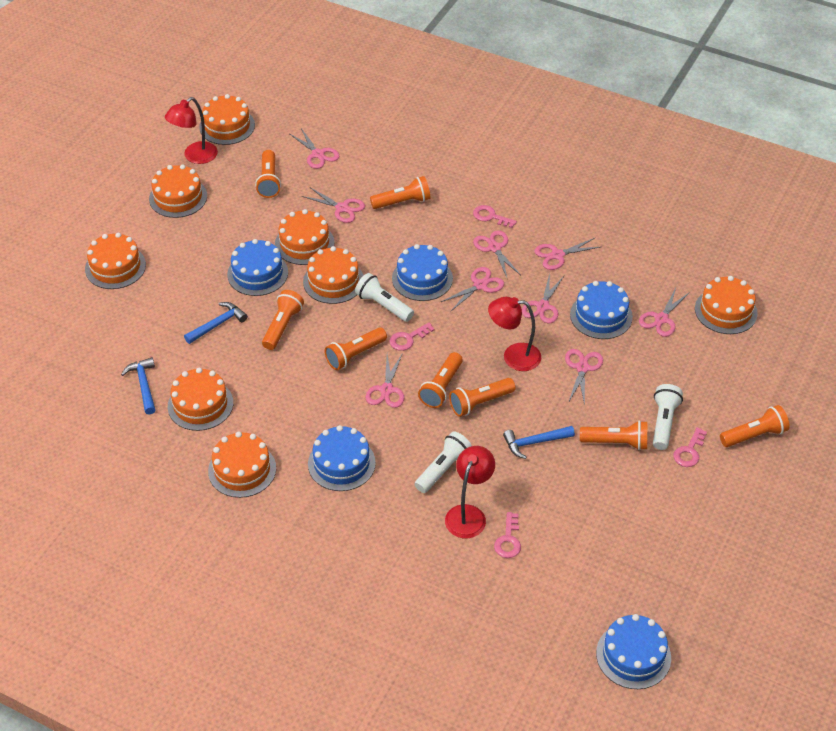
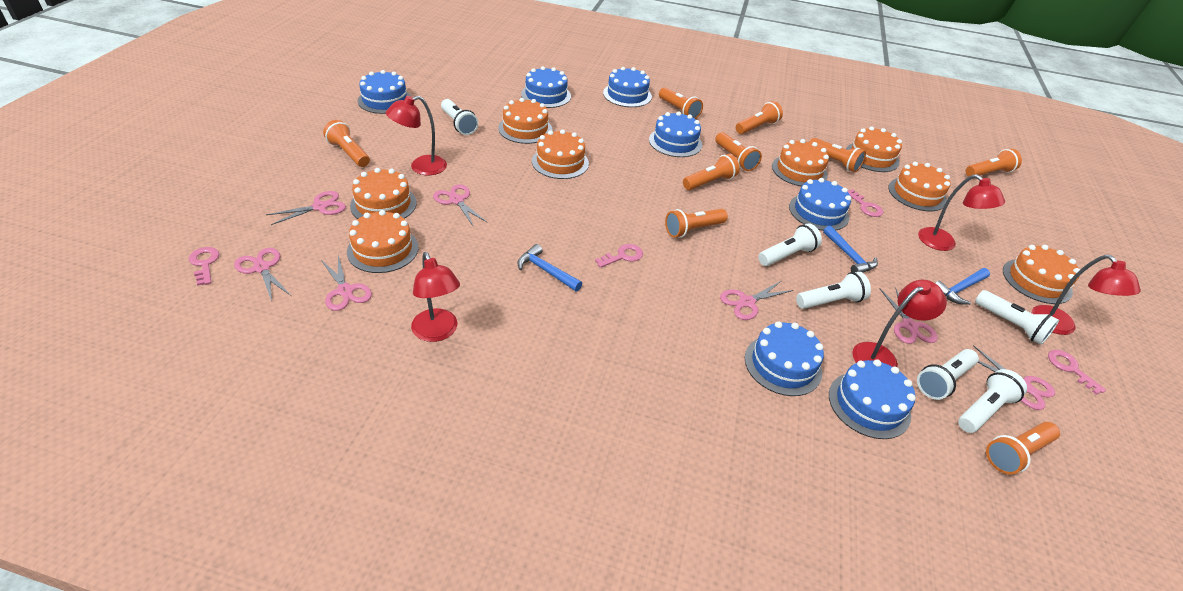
blue cake: 5 -> 7
orange flashlight: 8 -> 9
pink scissors: 9 -> 7
red lamp: 3 -> 5
white flashlight: 3 -> 6

